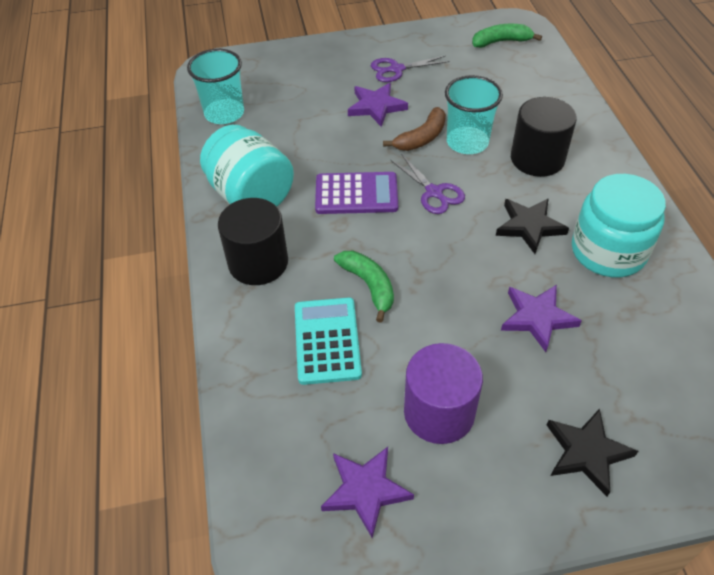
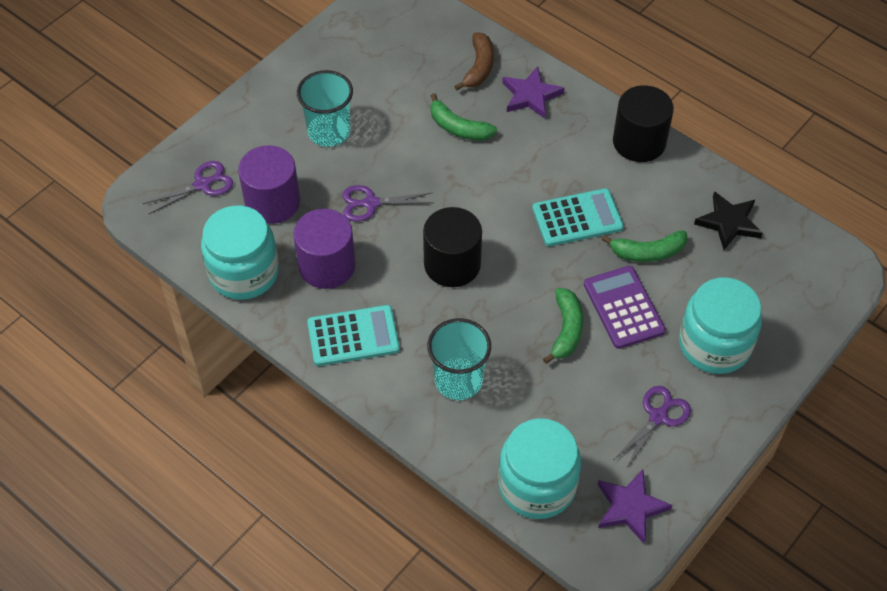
black star: 2 -> 1
green banana: 2 -> 3
purple cylinder: 1 -> 2
purple scissors: 2 -> 3
purple star: 3 -> 2
turquoise calculator: 1 -> 2
turquoise jar: 2 -> 3

